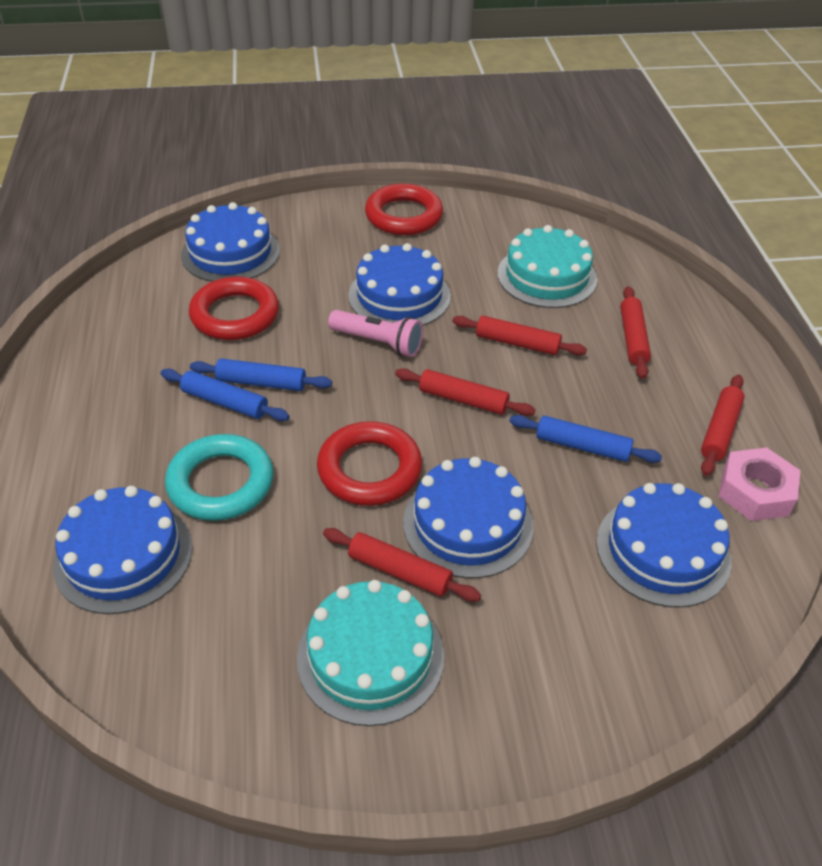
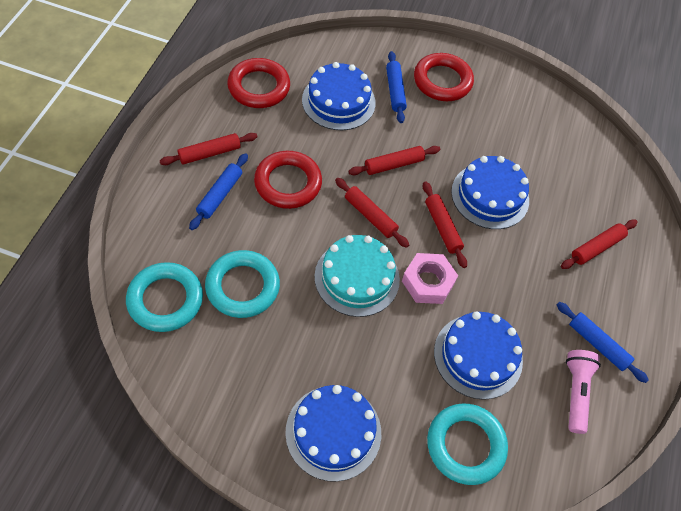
blue cake: 5 -> 4
turquoise cake: 2 -> 1
turquoise ring: 1 -> 3

